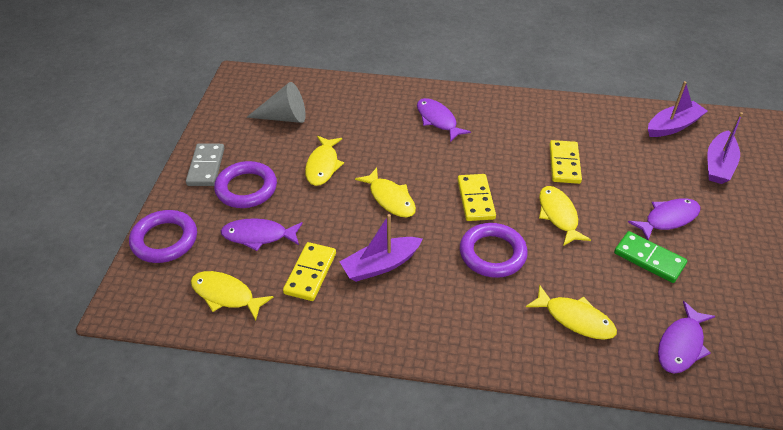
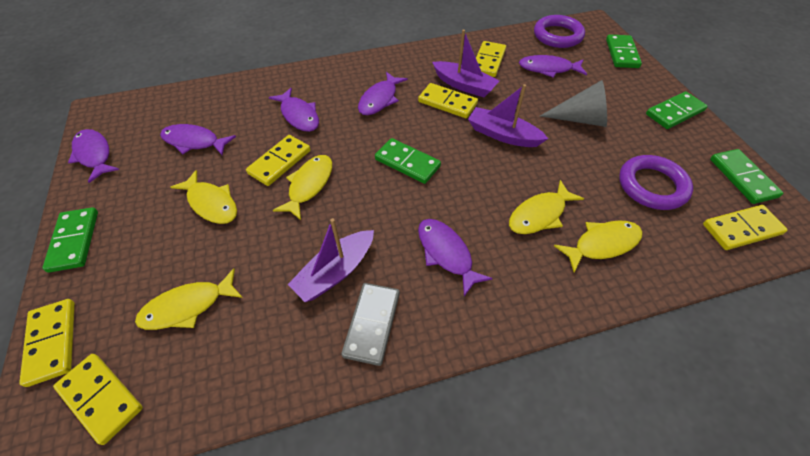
green domino: 1 -> 5
purple fish: 4 -> 6
purple ring: 3 -> 2
yellow domino: 3 -> 6

